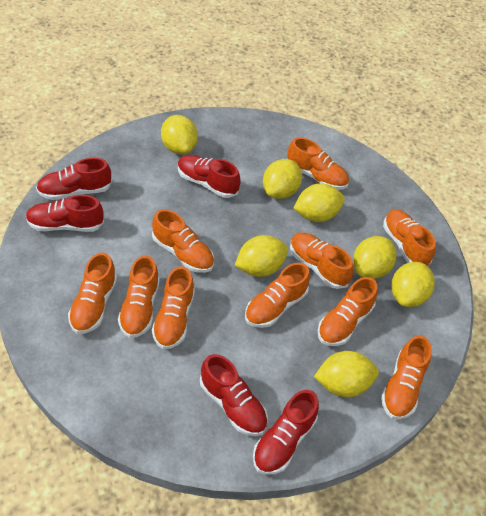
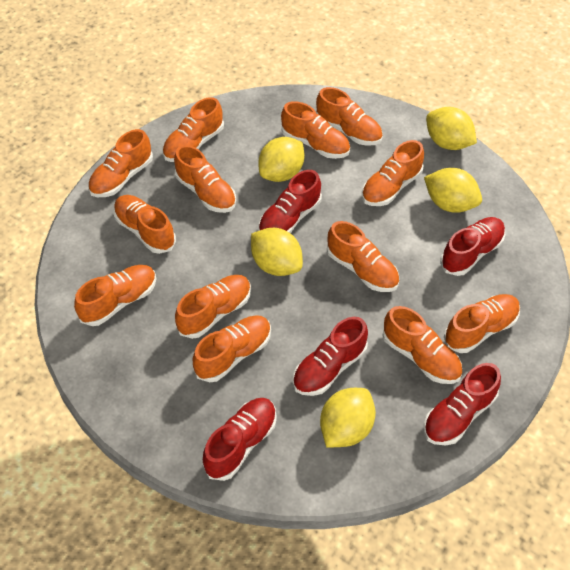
orange shoe: 10 -> 13
yellow lemon: 7 -> 5

